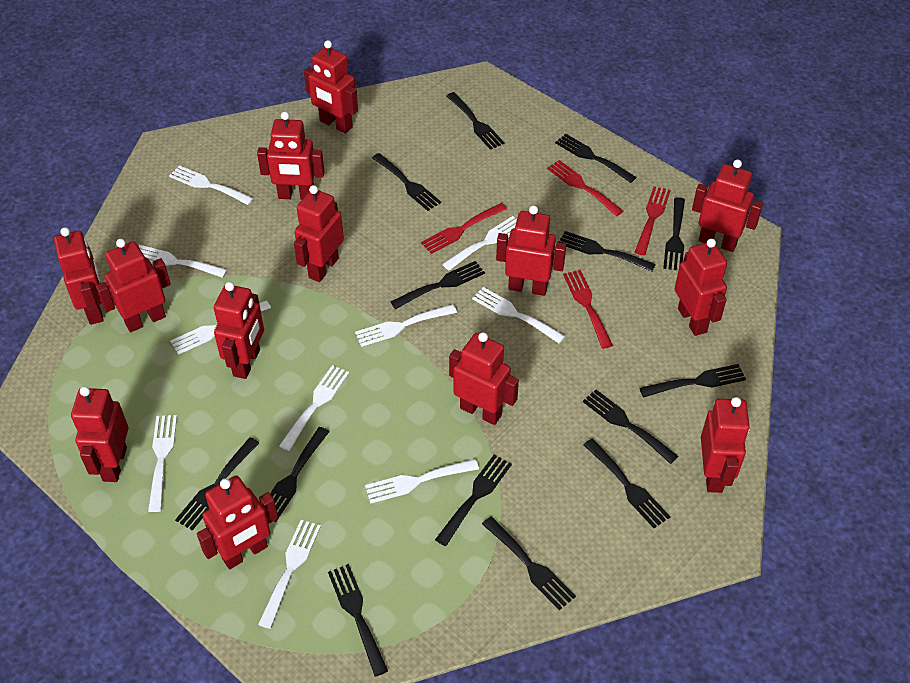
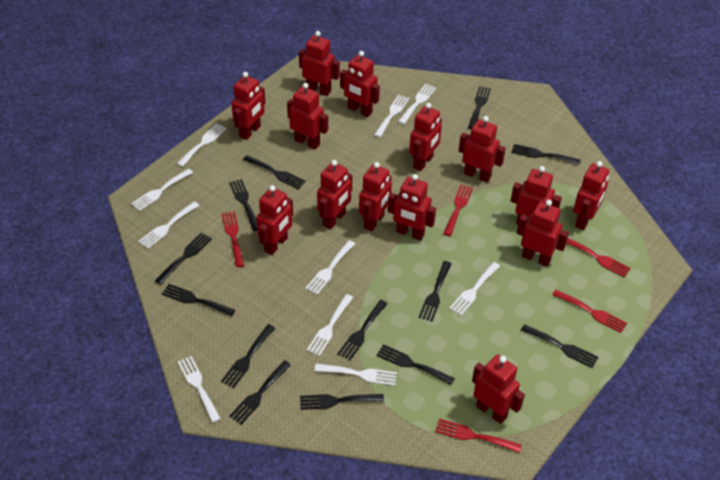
black fork: 14 -> 13
red fork: 4 -> 5
red robot: 13 -> 14

